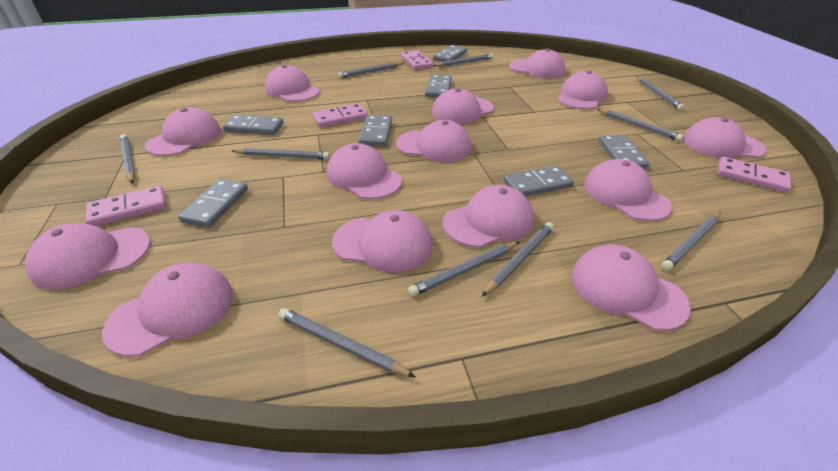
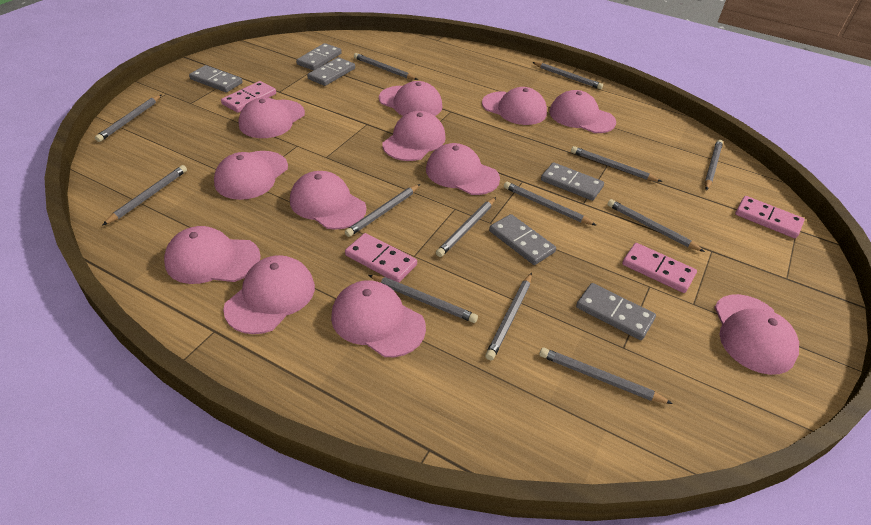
grey domino: 7 -> 6
grey pencil: 10 -> 13
pink cap: 14 -> 12

